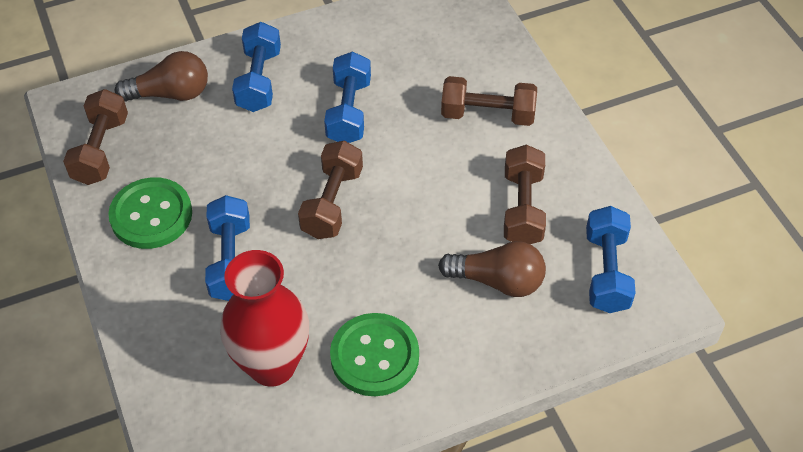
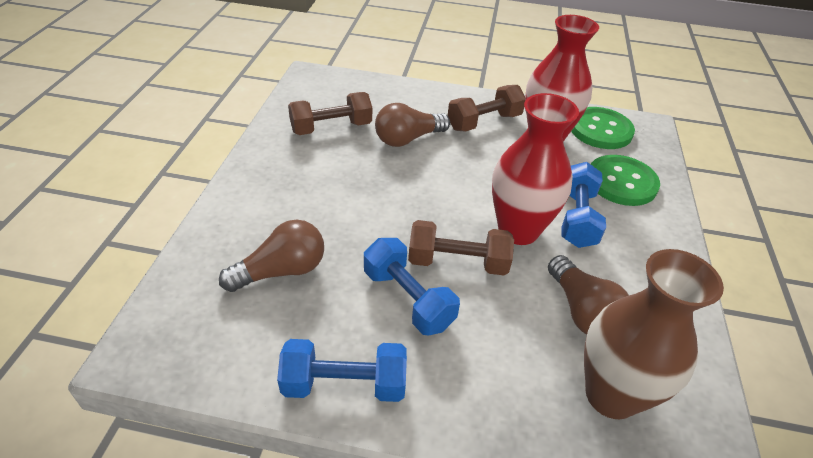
blue dumbbell: 4 -> 3
brown dumbbell: 4 -> 3
brown light bulb: 2 -> 3
brown vase: 0 -> 1
red vase: 1 -> 2

